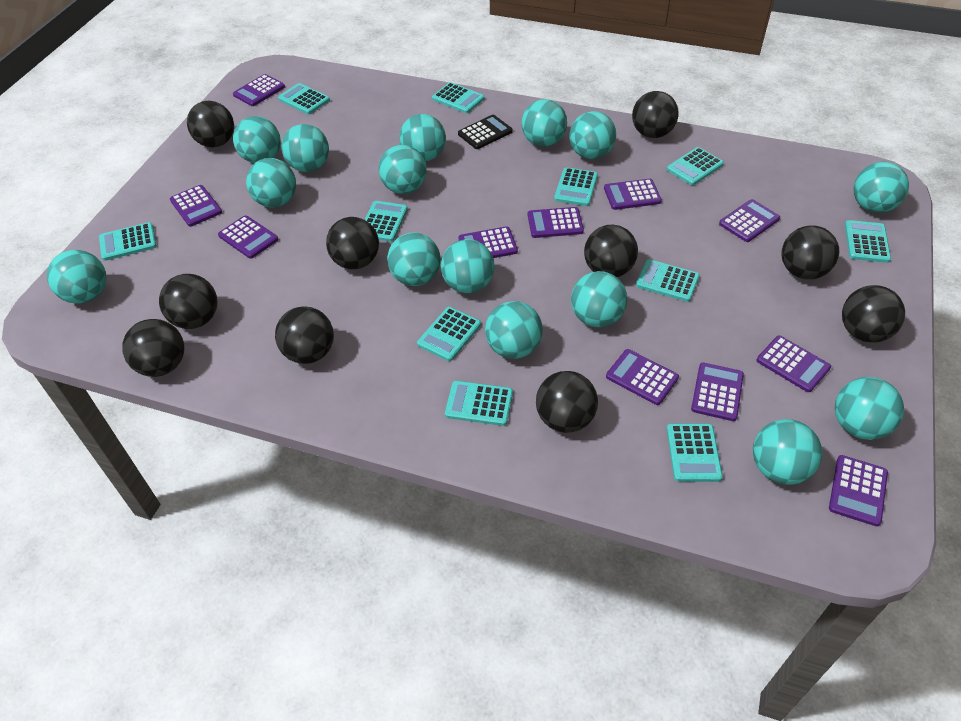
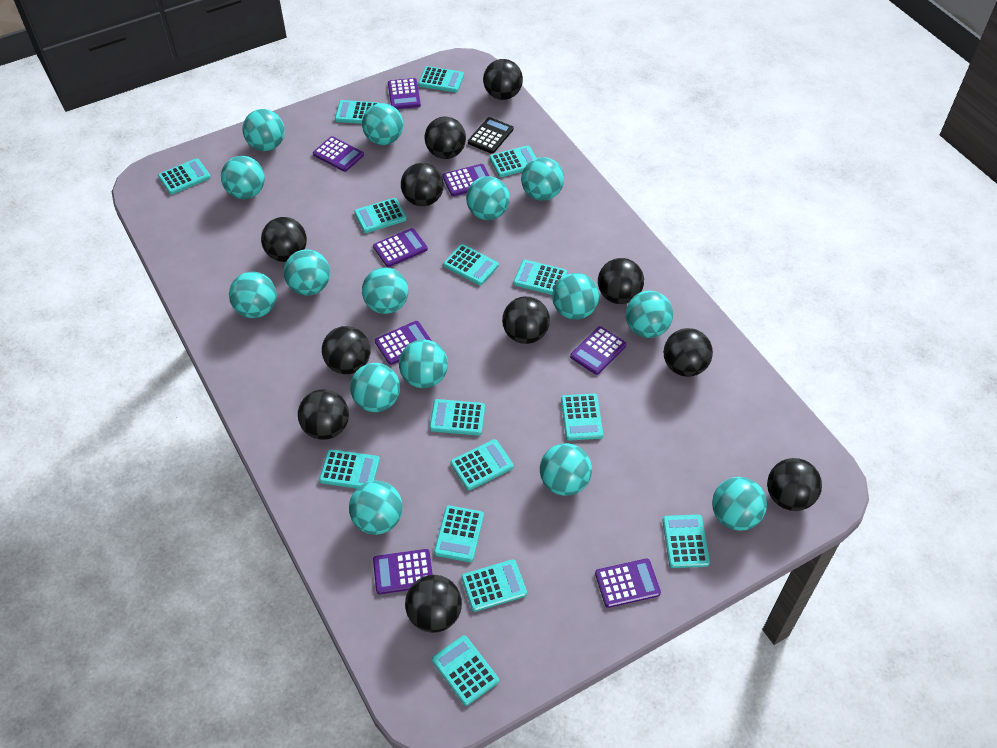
black ball: 10 -> 11
purple calculator: 11 -> 8
turquoise calculator: 11 -> 15

